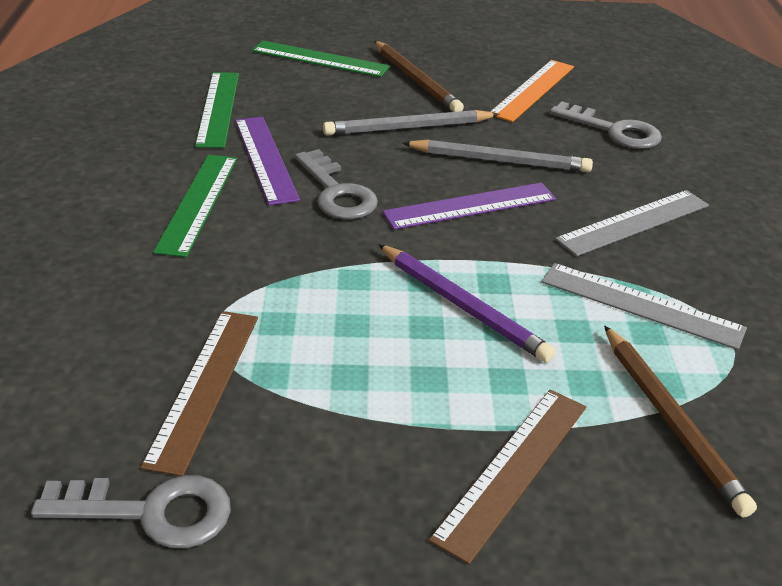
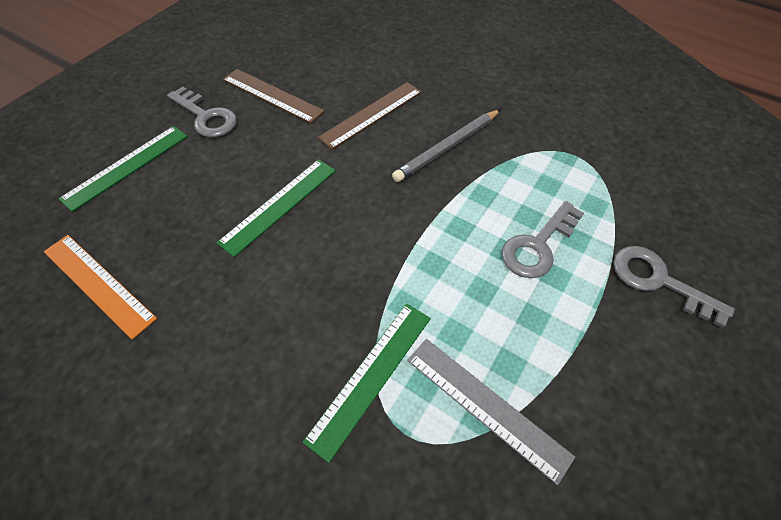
brown pencil: 2 -> 0
grey pencil: 2 -> 1
grey ruler: 2 -> 1
purple pencil: 1 -> 0
purple ruler: 2 -> 0

